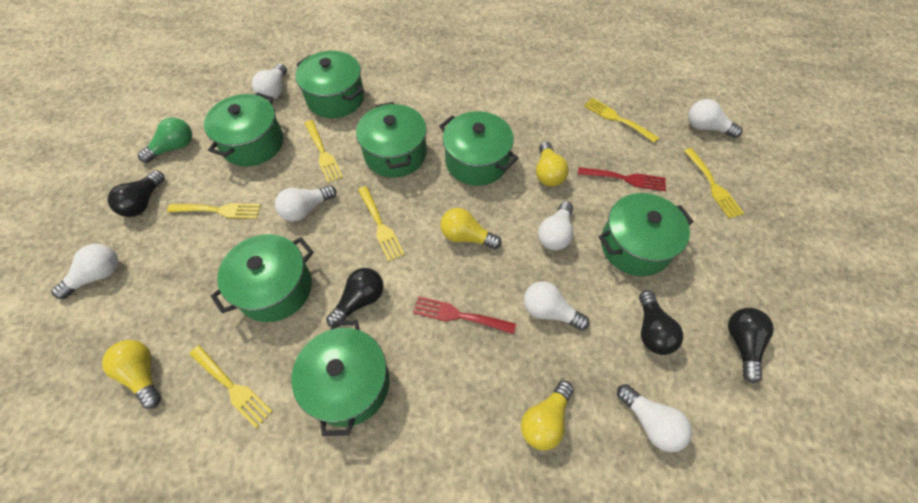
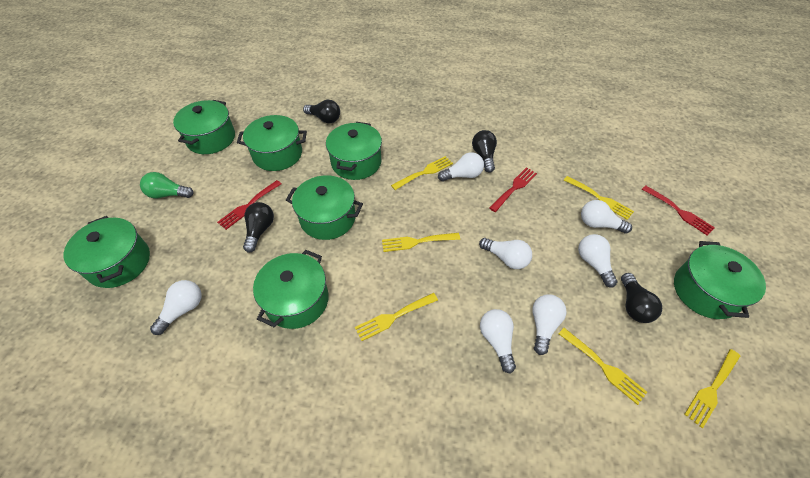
red fork: 2 -> 3
yellow light bulb: 4 -> 0

